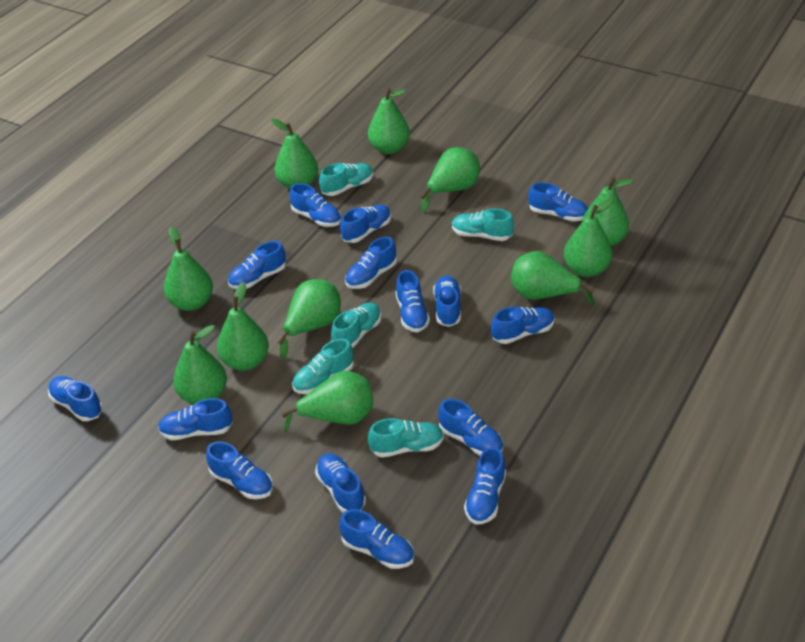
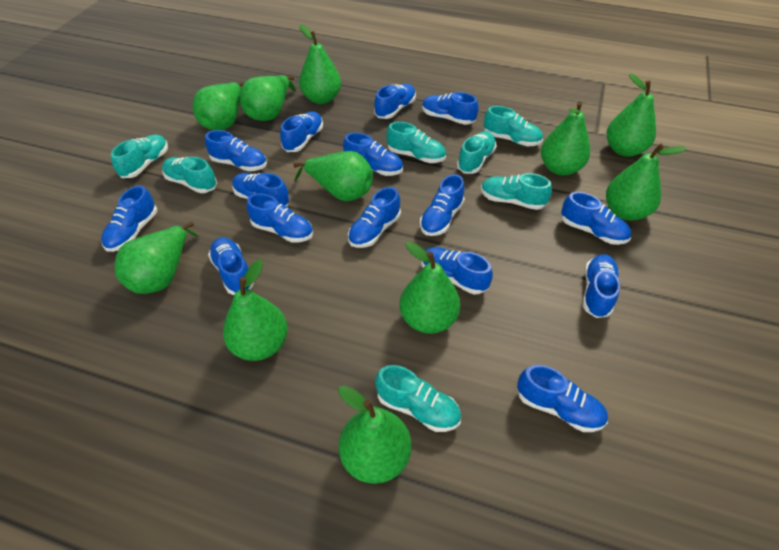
turquoise shoe: 5 -> 7

